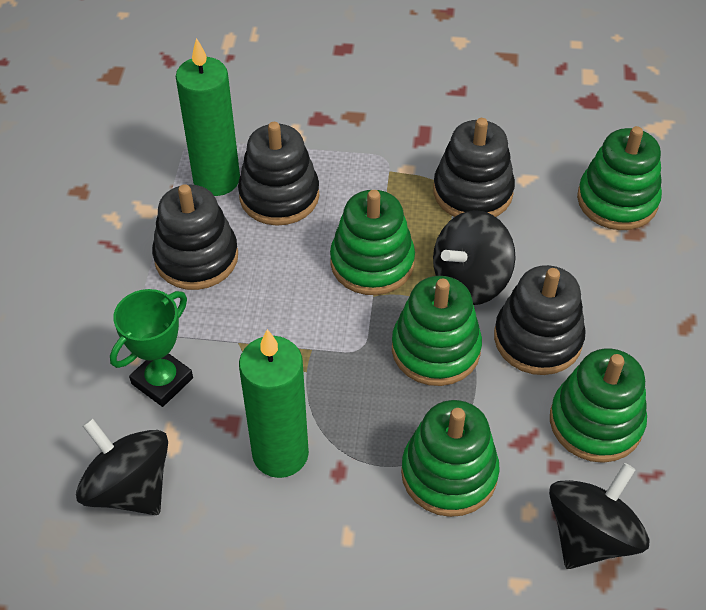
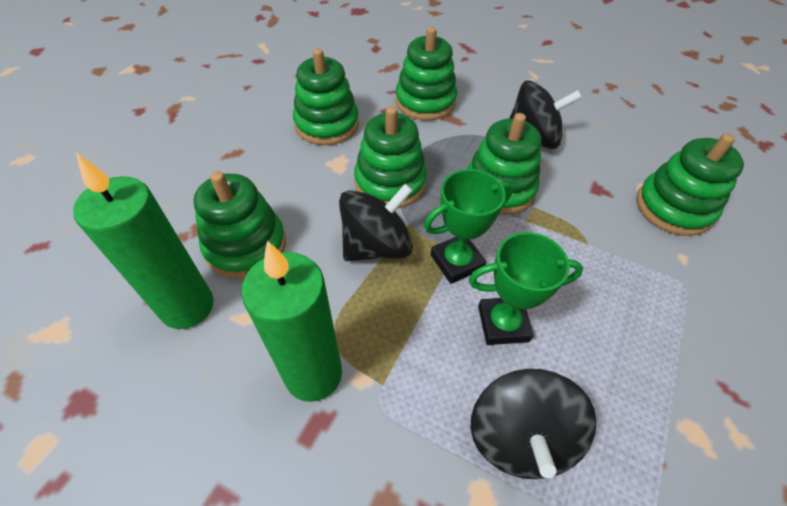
black stacking toy: 4 -> 0
green stacking toy: 5 -> 6
green trophy: 1 -> 2

